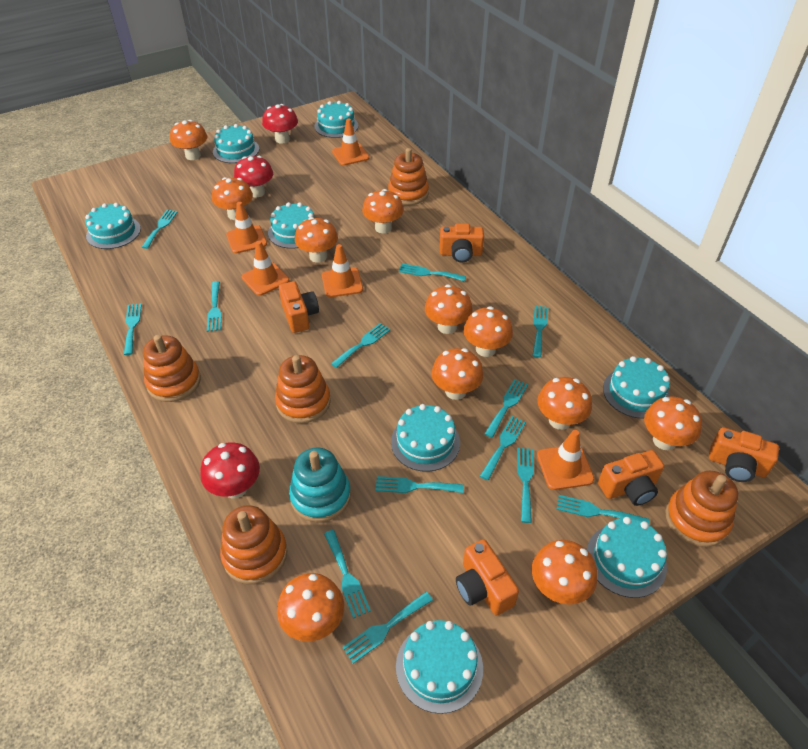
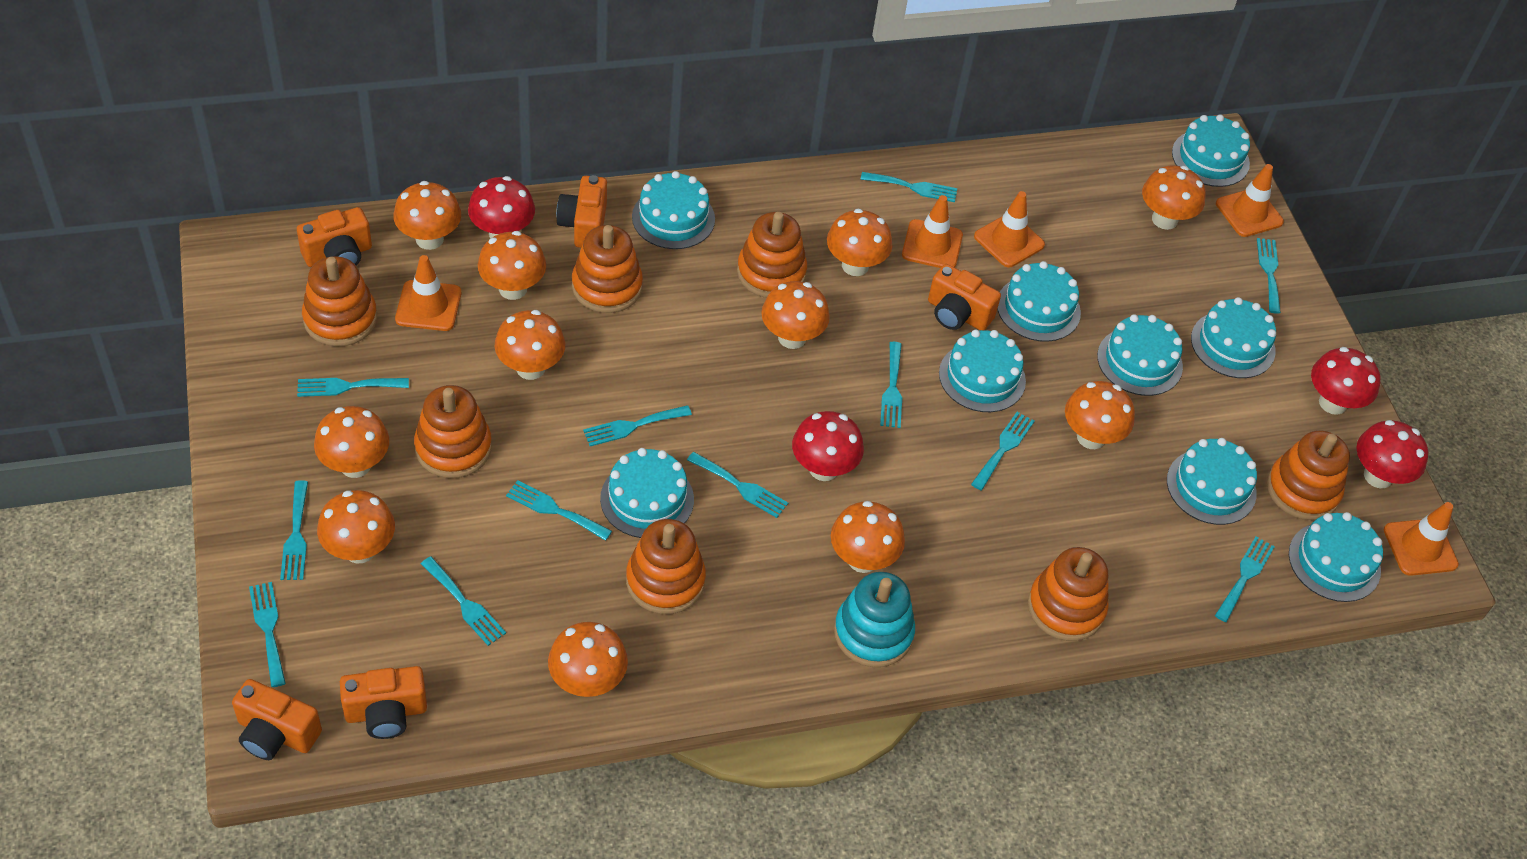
orange stacking toy: 5 -> 7
red mushroom: 3 -> 4
turquoise cake: 8 -> 9
turquoise fork: 13 -> 12

